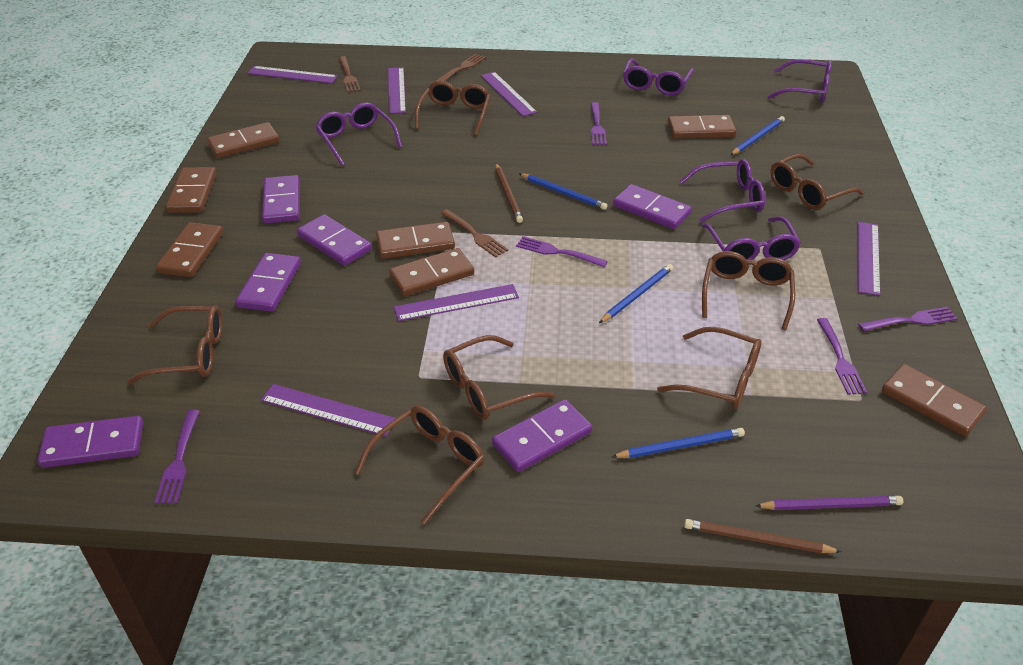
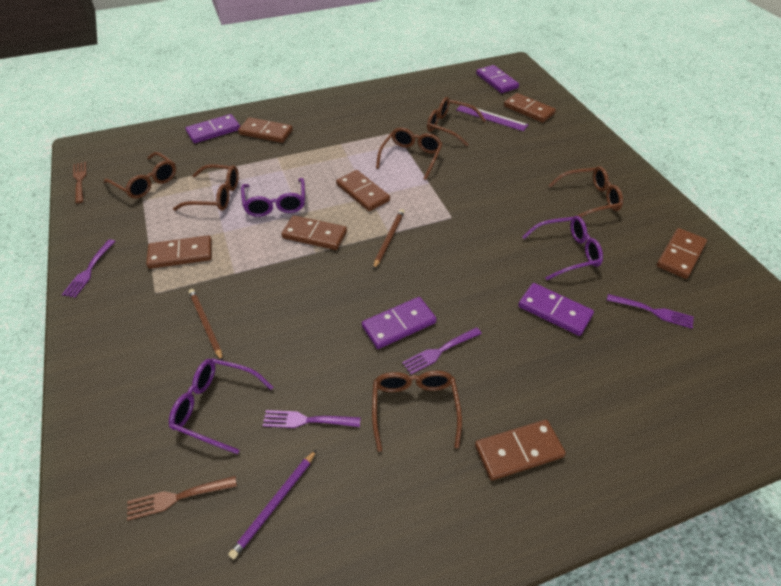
blue pencil: 4 -> 0
brown fork: 3 -> 2
brown glasses: 7 -> 6
purple domino: 6 -> 4
purple fork: 5 -> 4
purple glasses: 5 -> 3
purple ruler: 6 -> 1

